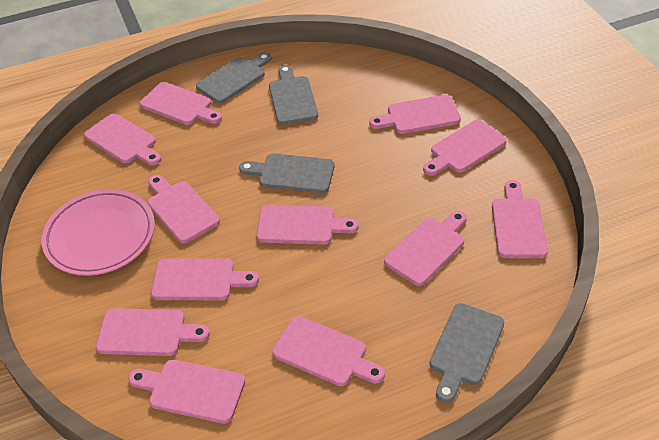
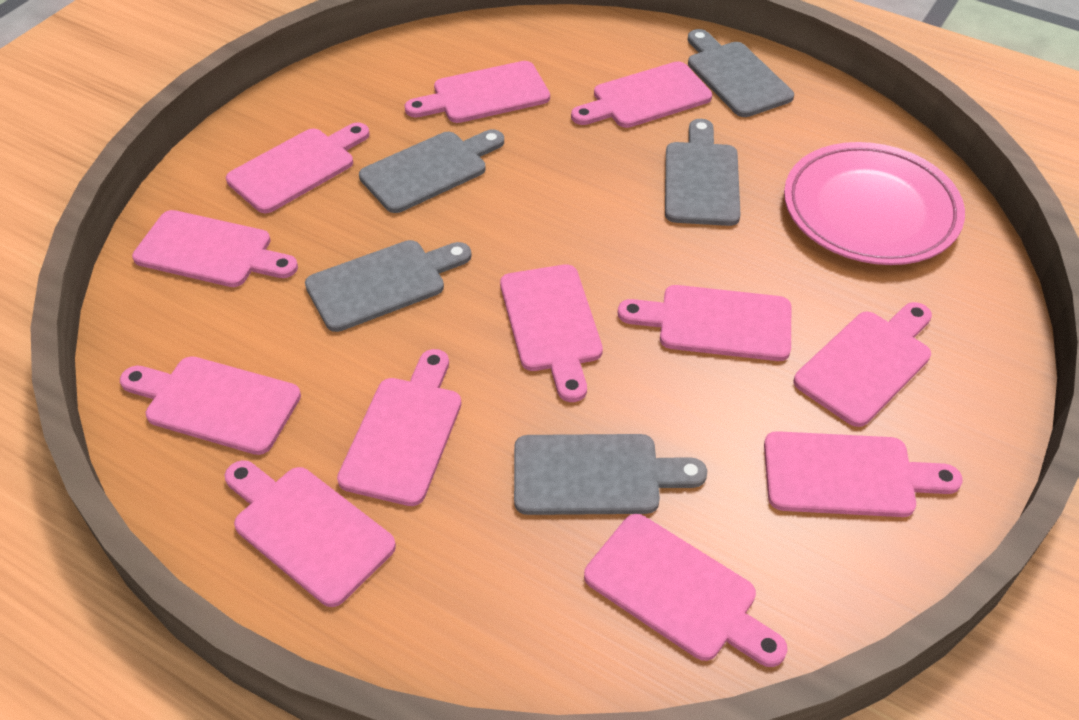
grey cutting board: 4 -> 5

